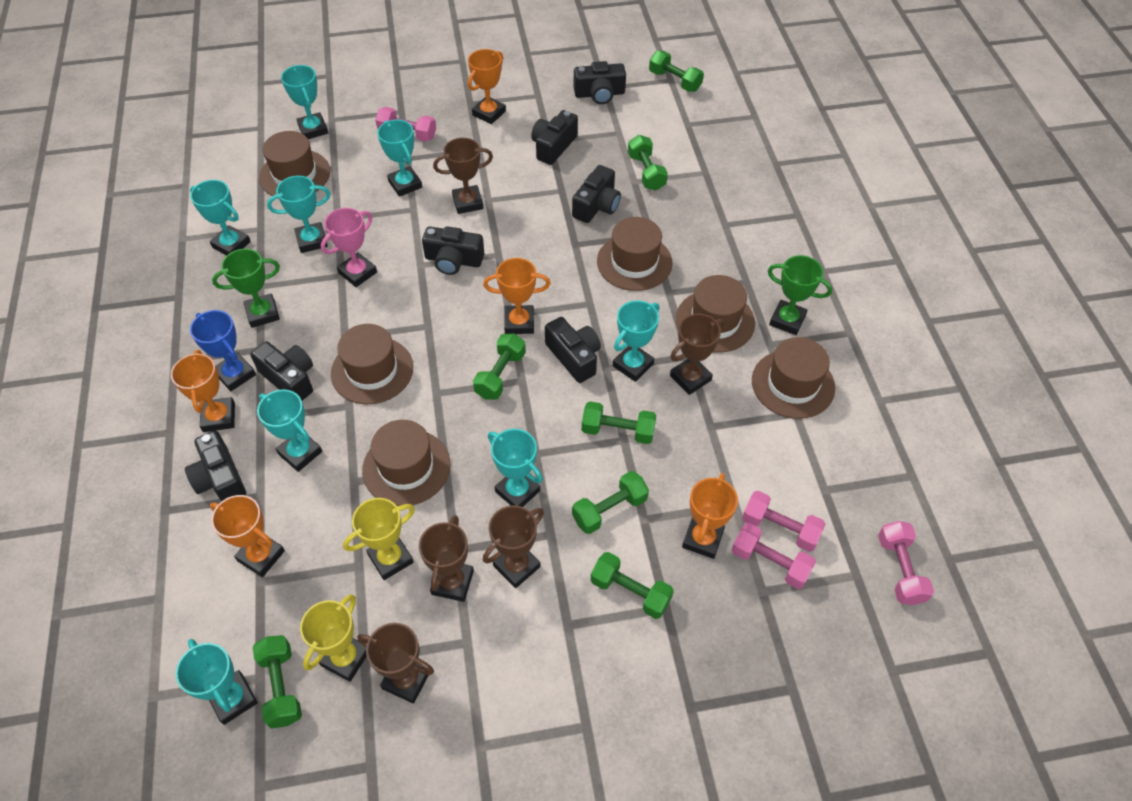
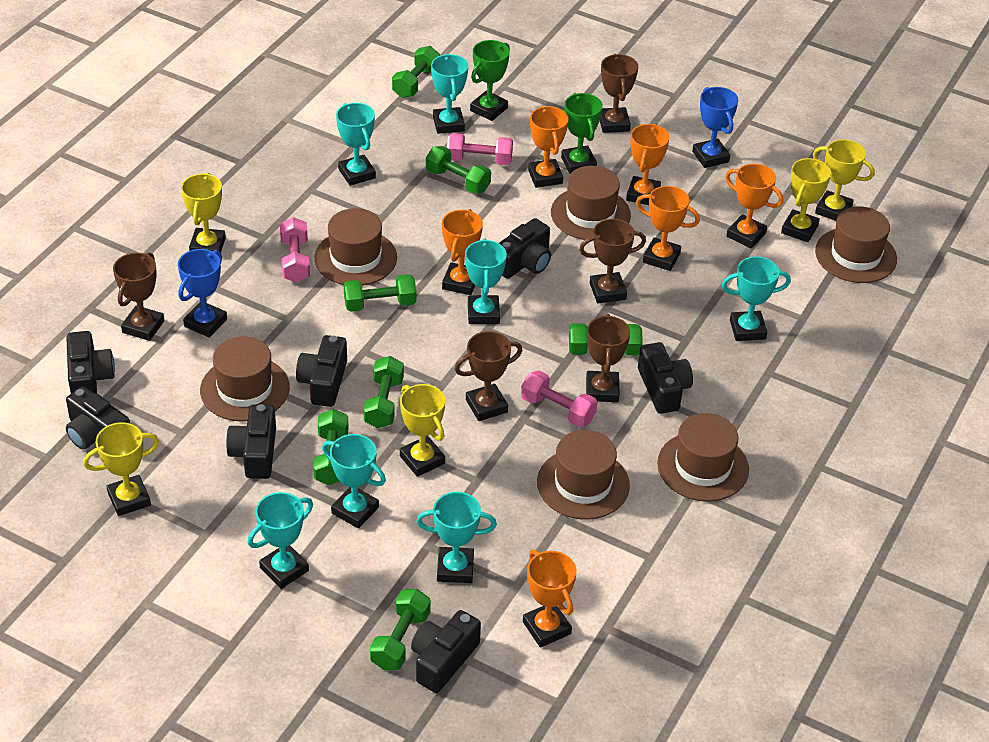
blue trophy: 1 -> 2
orange trophy: 5 -> 6
pink dumbbell: 4 -> 3
pink trophy: 1 -> 0
turquoise trophy: 8 -> 7
yellow trophy: 2 -> 5

